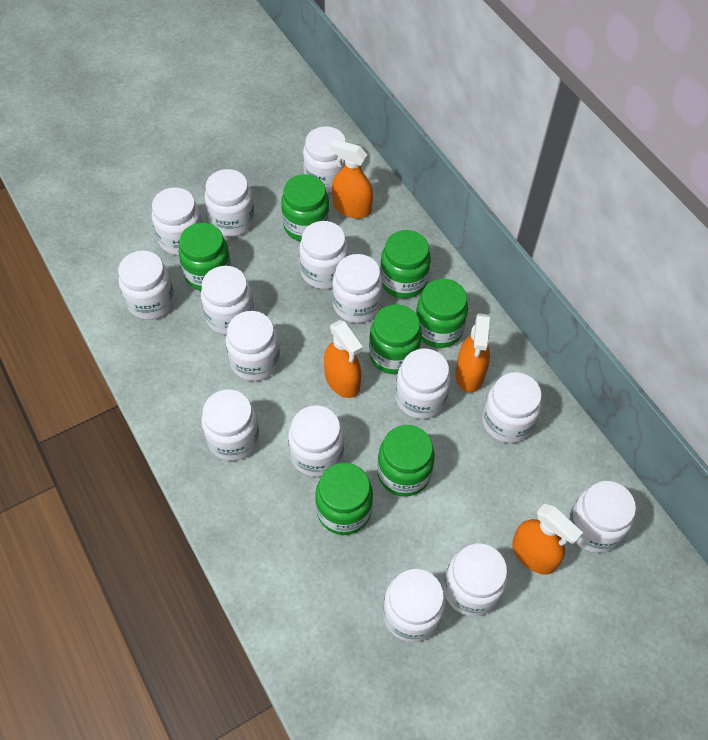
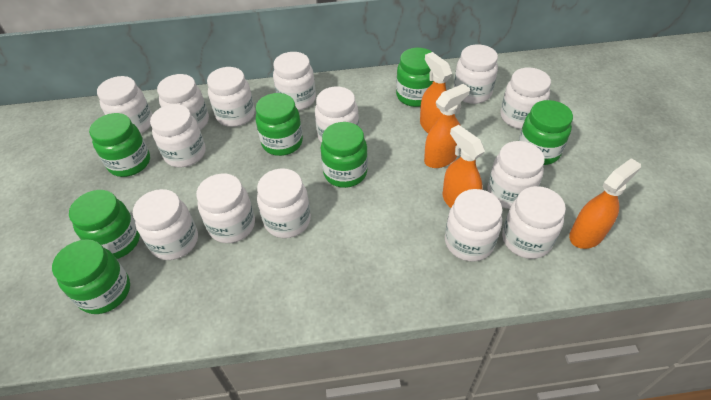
white jar: 15 -> 14

